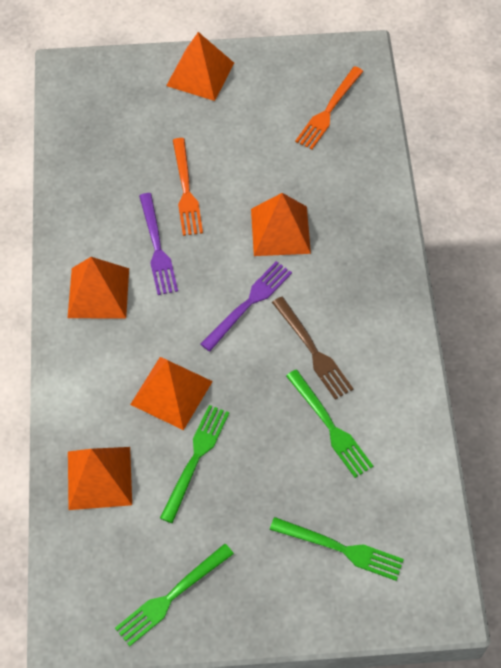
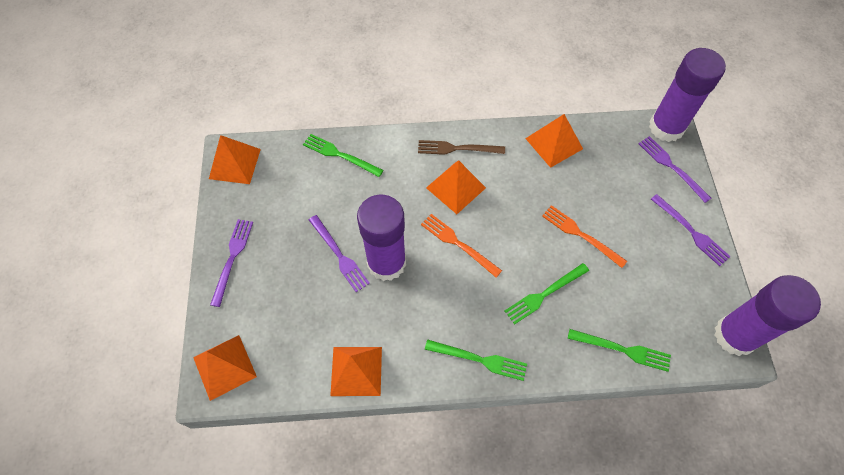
purple fork: 2 -> 4
purple glue stick: 0 -> 3

